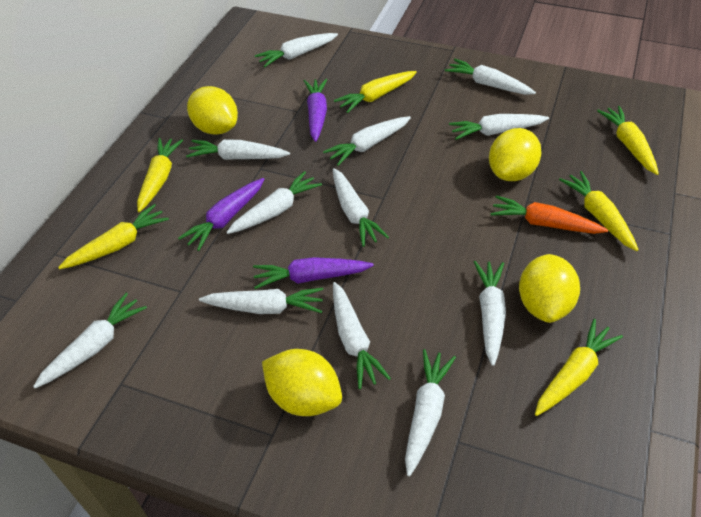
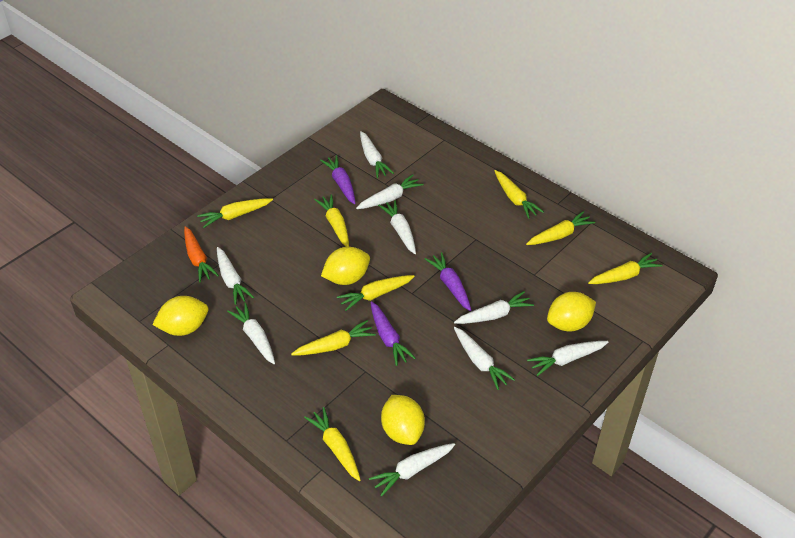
white carrot: 12 -> 9
yellow carrot: 6 -> 8

